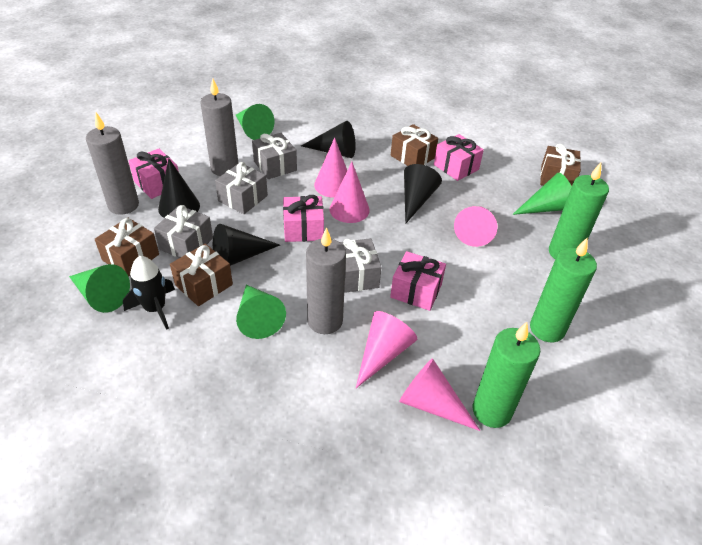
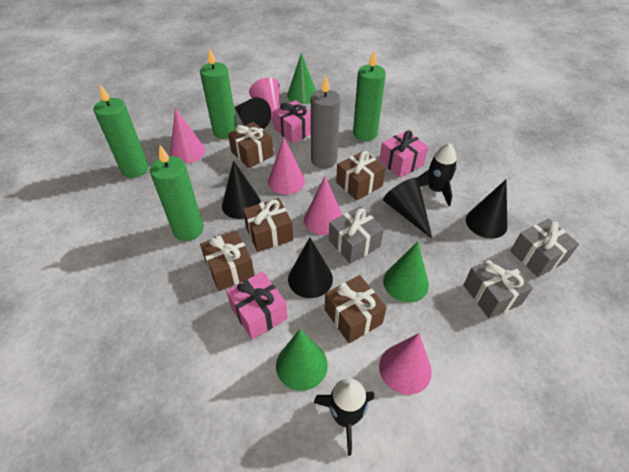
black cone: 4 -> 5
black rocket: 1 -> 2
brown gift: 4 -> 5
green candle: 3 -> 4
green cone: 4 -> 3
grey candle: 3 -> 1
grey gift: 4 -> 3
pink gift: 4 -> 3

